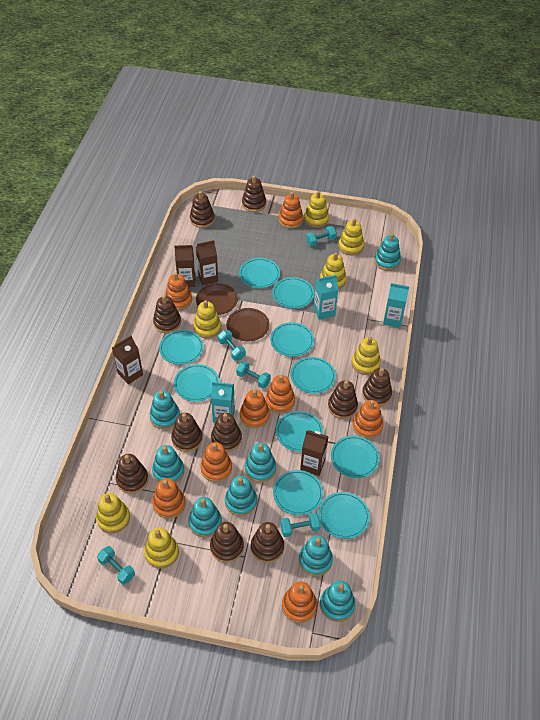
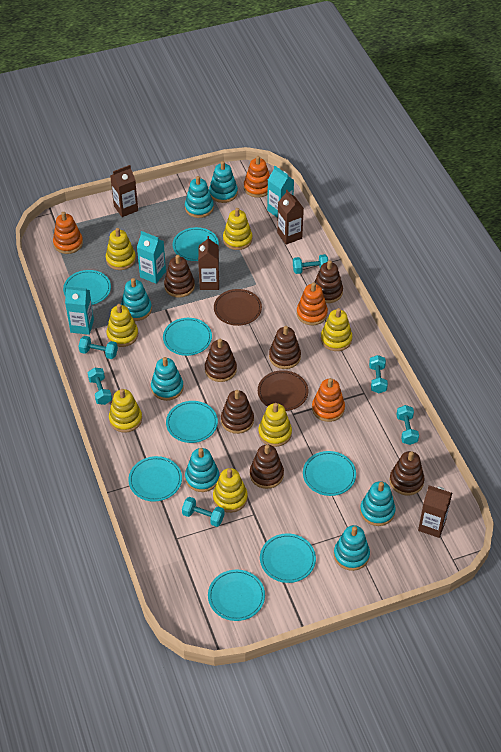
brown stacking toy: 10 -> 7
orange stacking toy: 8 -> 4
turquoise dumbbell: 5 -> 6
turquoise plate: 10 -> 8
turquoise stacking toy: 8 -> 7

